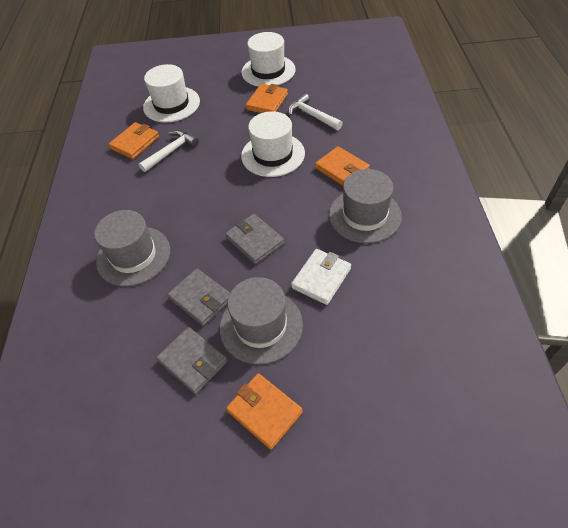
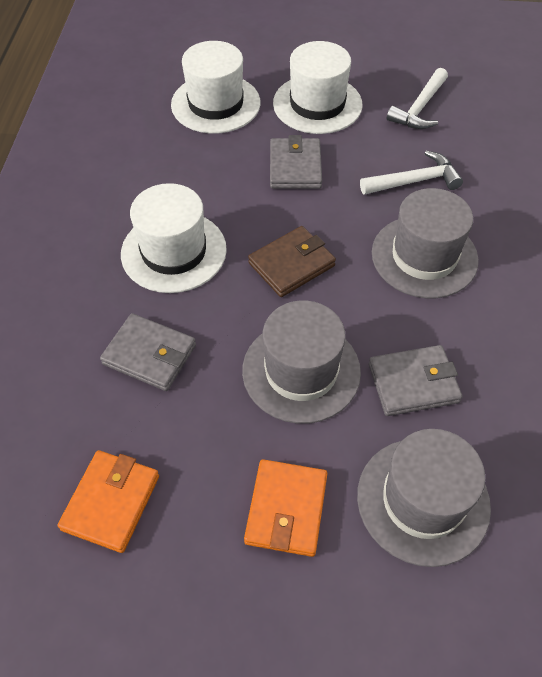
brown wallet: 0 -> 1
orange wallet: 4 -> 2
white wallet: 1 -> 0

